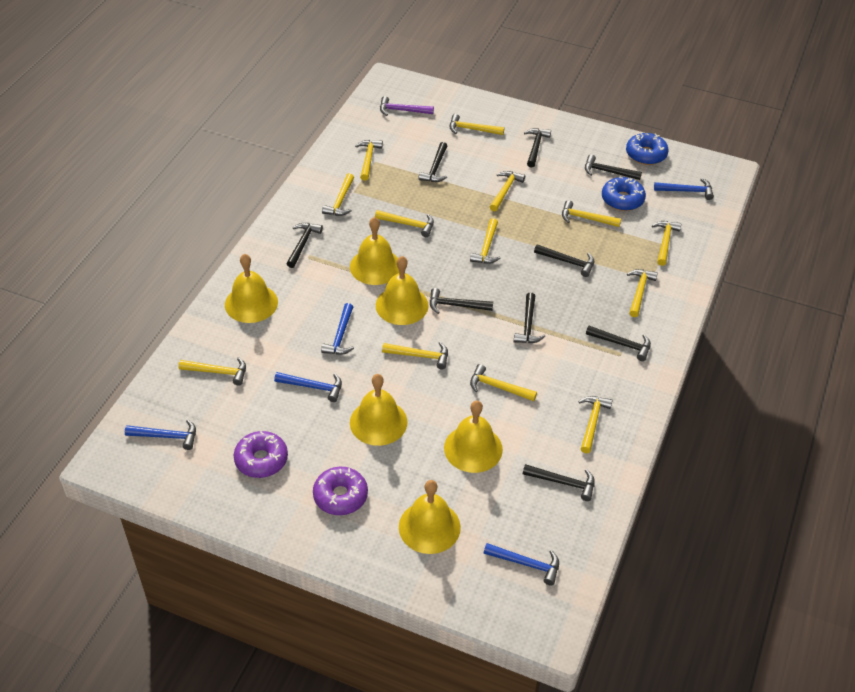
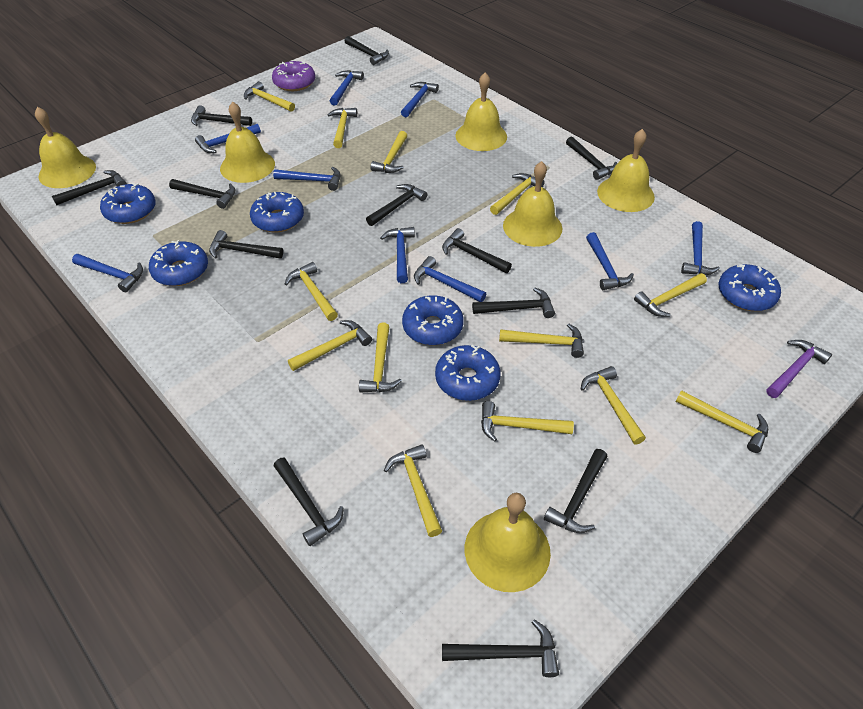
black hammer: 9 -> 12
blue donut: 2 -> 6
blue hammer: 5 -> 9
purple donut: 2 -> 1

